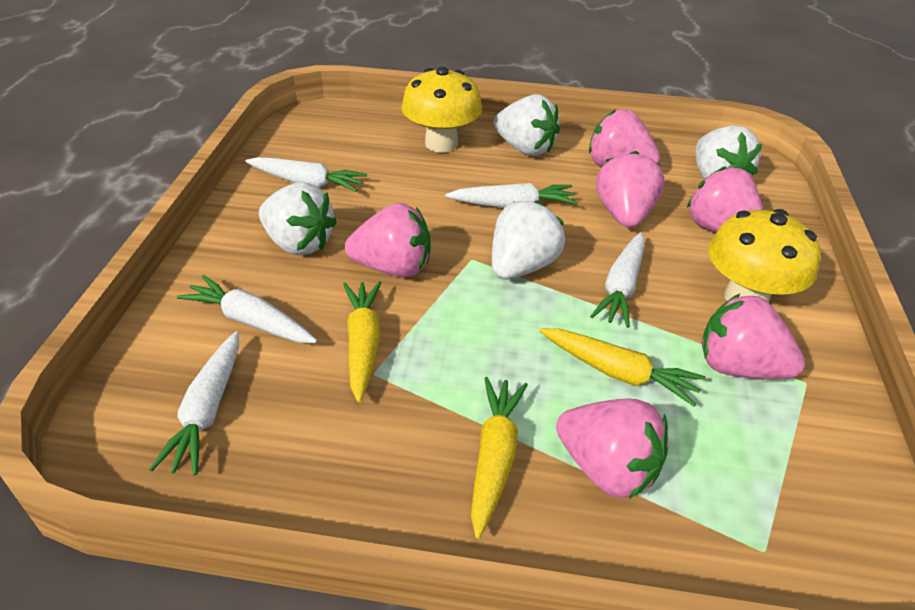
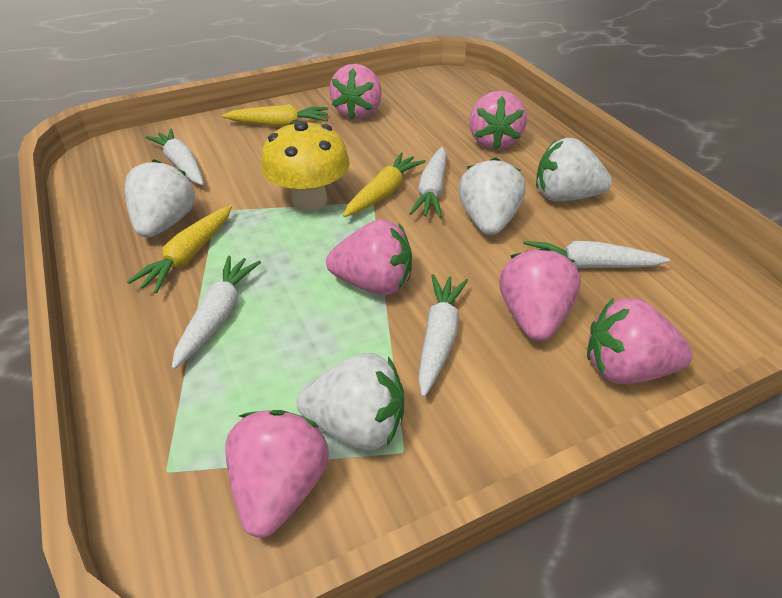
yellow mushroom: 2 -> 1

